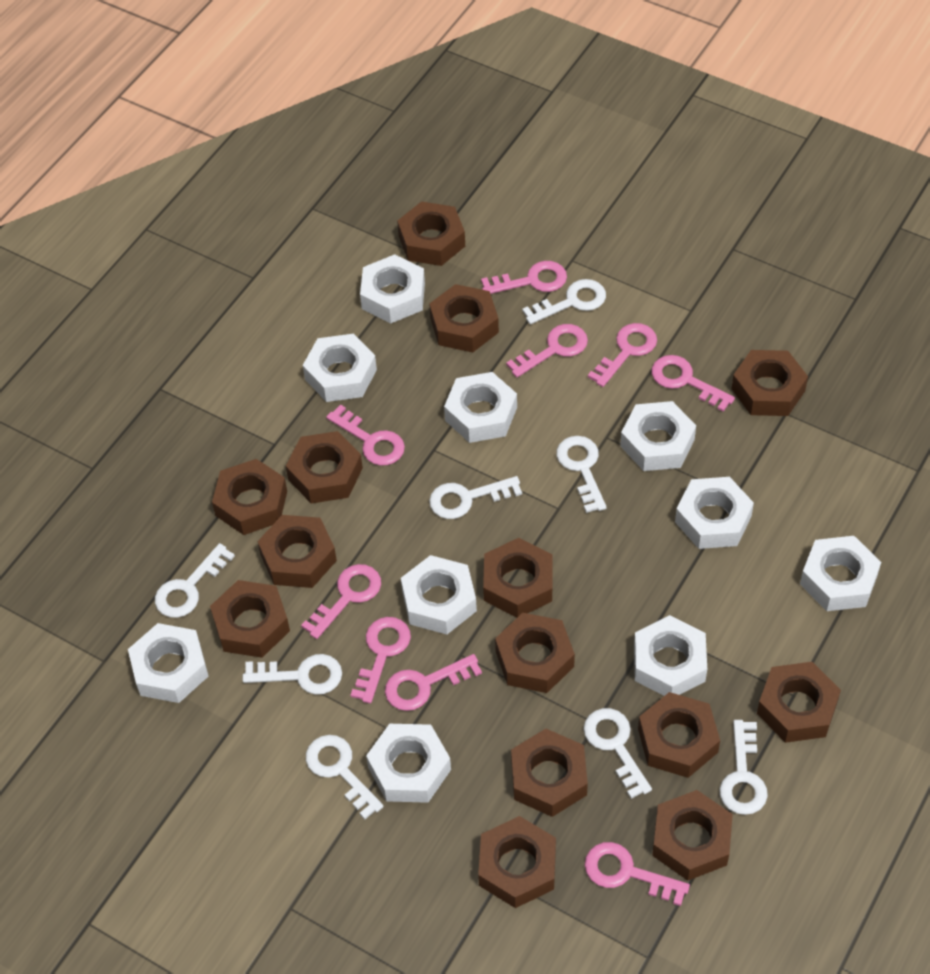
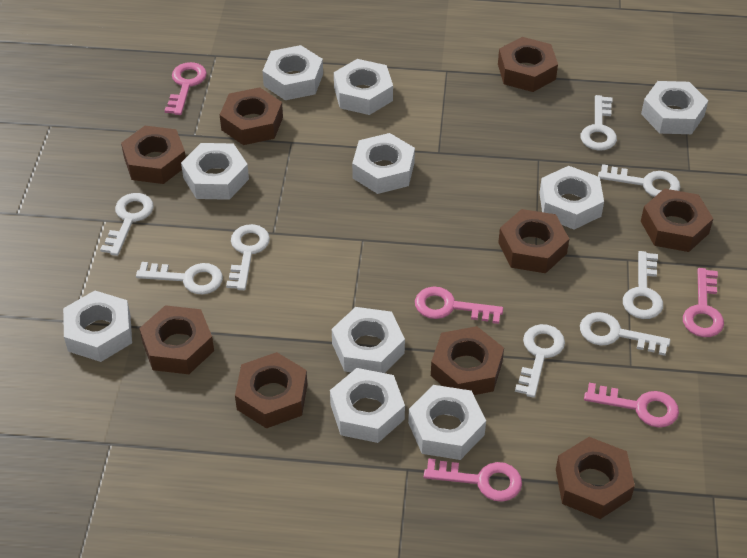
brown nut: 14 -> 9
pink key: 9 -> 5

